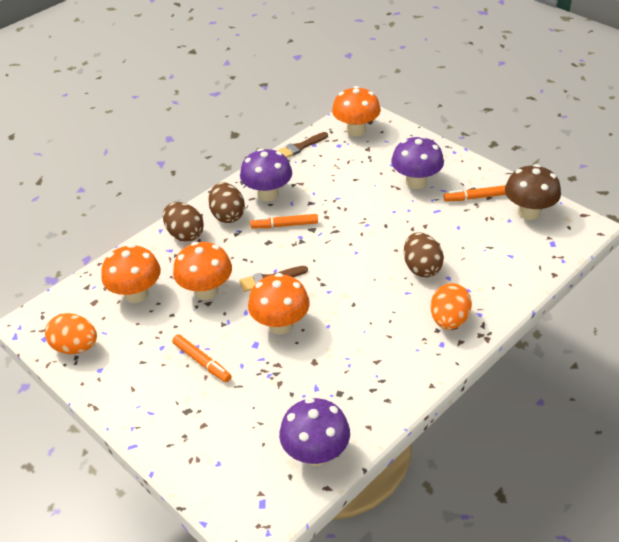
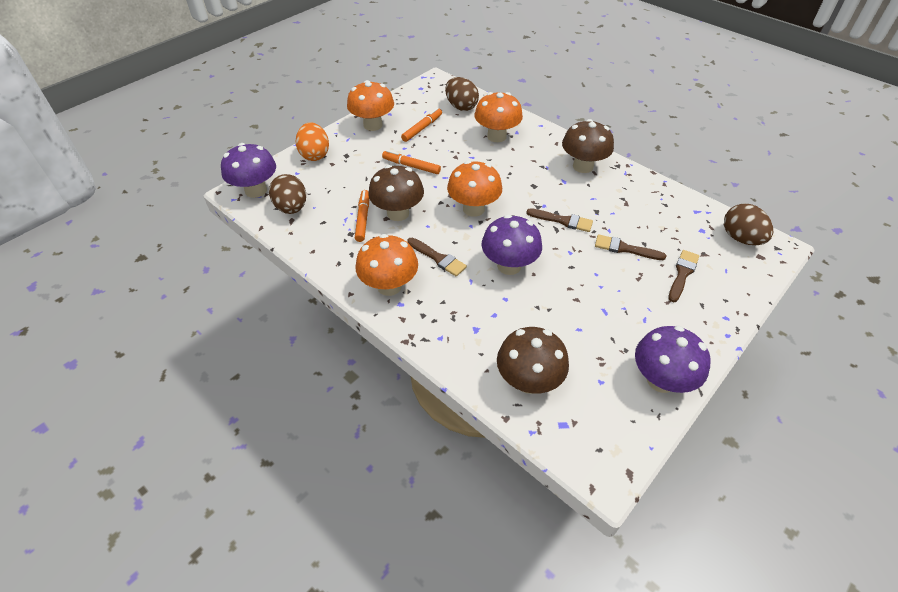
brown brush: 2 -> 4
brown mushroom: 1 -> 3
orange egg: 2 -> 1

